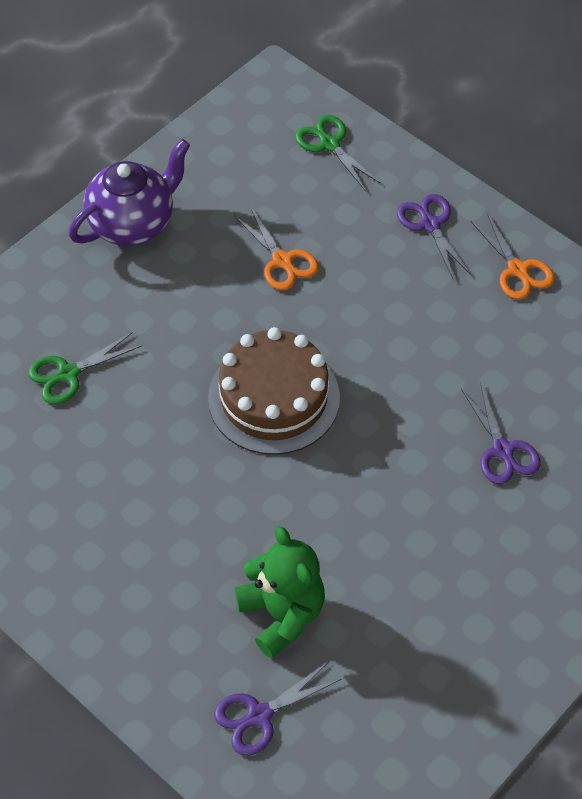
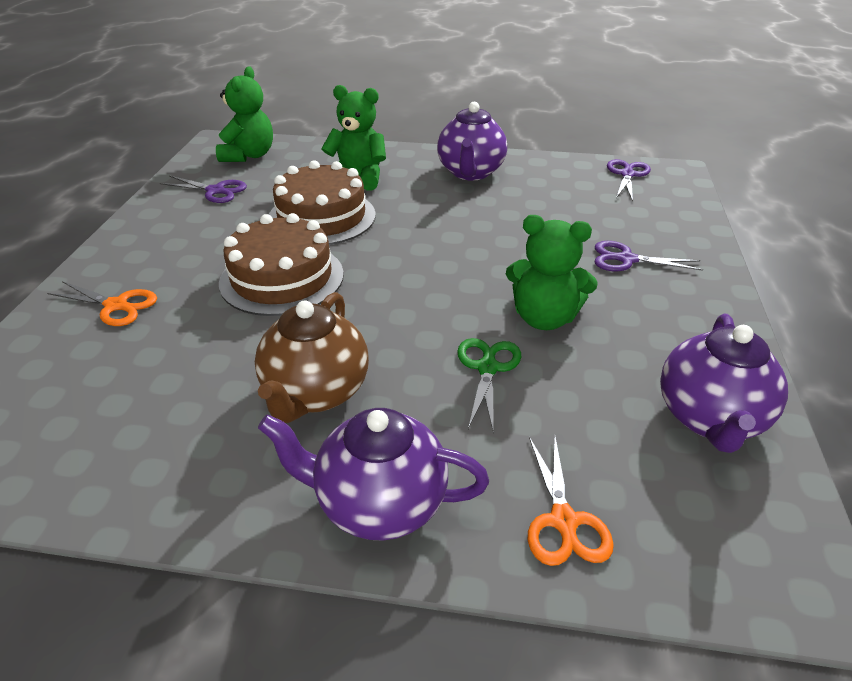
brown cake: 1 -> 2
brown teapot: 0 -> 1
green scissors: 2 -> 1
green teddy bear: 1 -> 3
purple teapot: 1 -> 3

